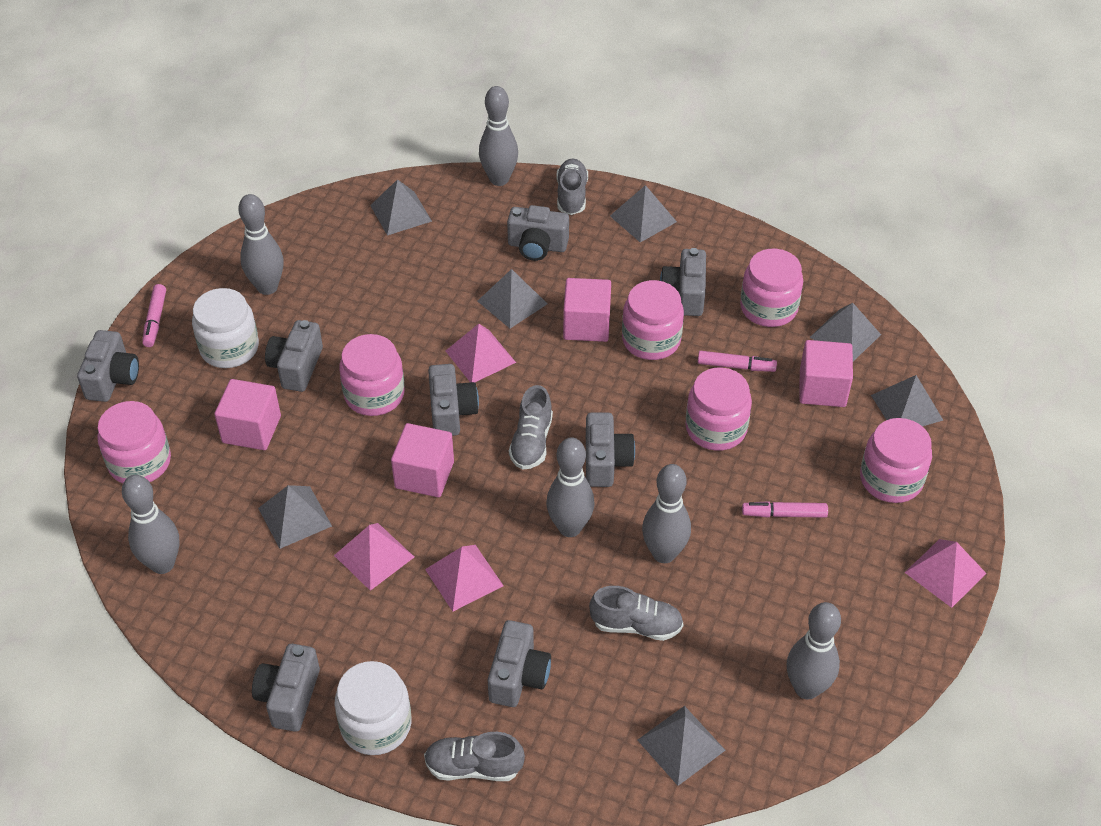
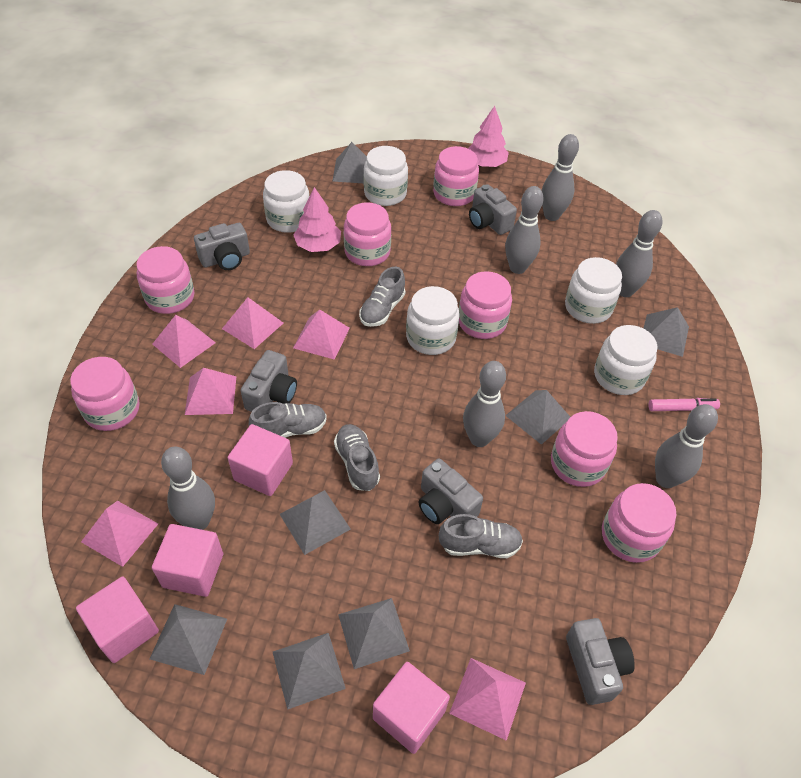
grey camera: 8 -> 5
pink jar: 6 -> 7
pink marker: 3 -> 1
pink pyramid: 4 -> 6
pink tree: 0 -> 2
white jar: 2 -> 5

